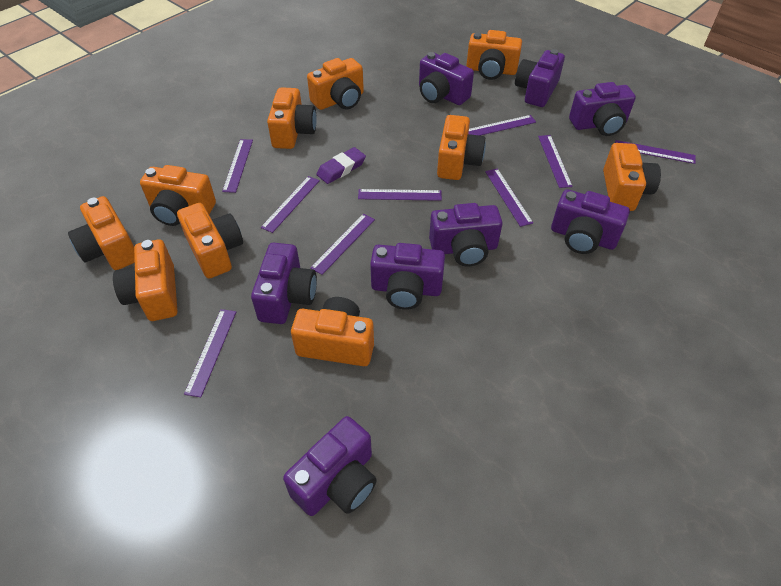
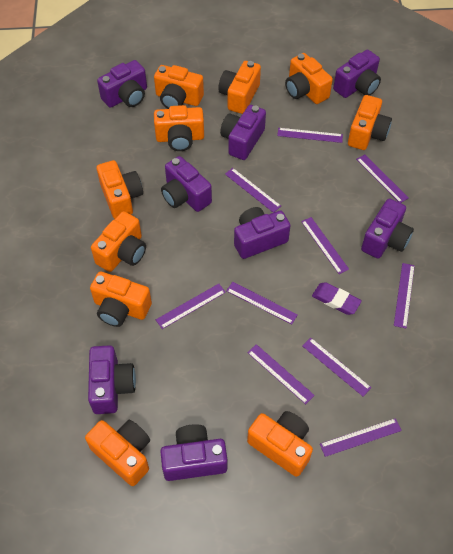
purple ruler: 9 -> 10

